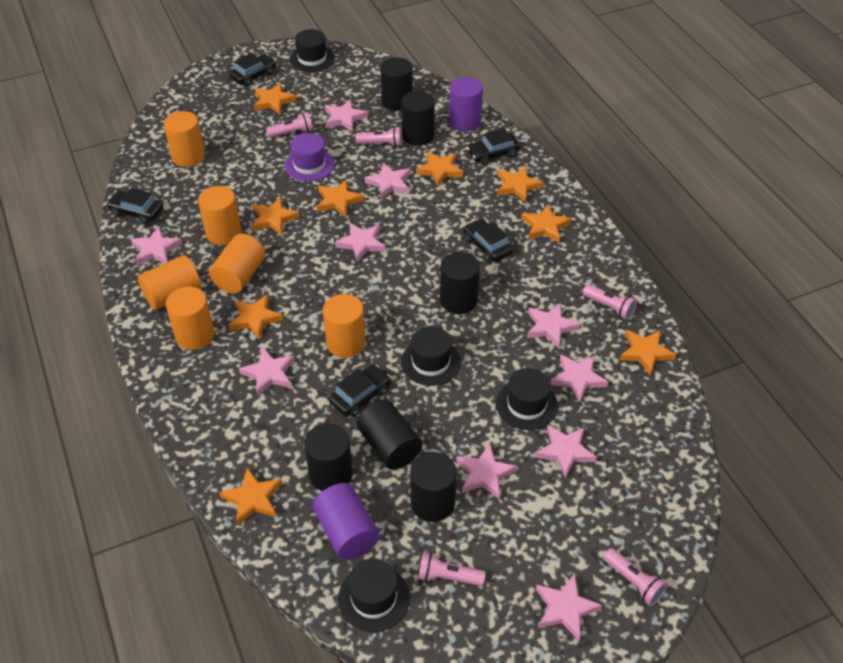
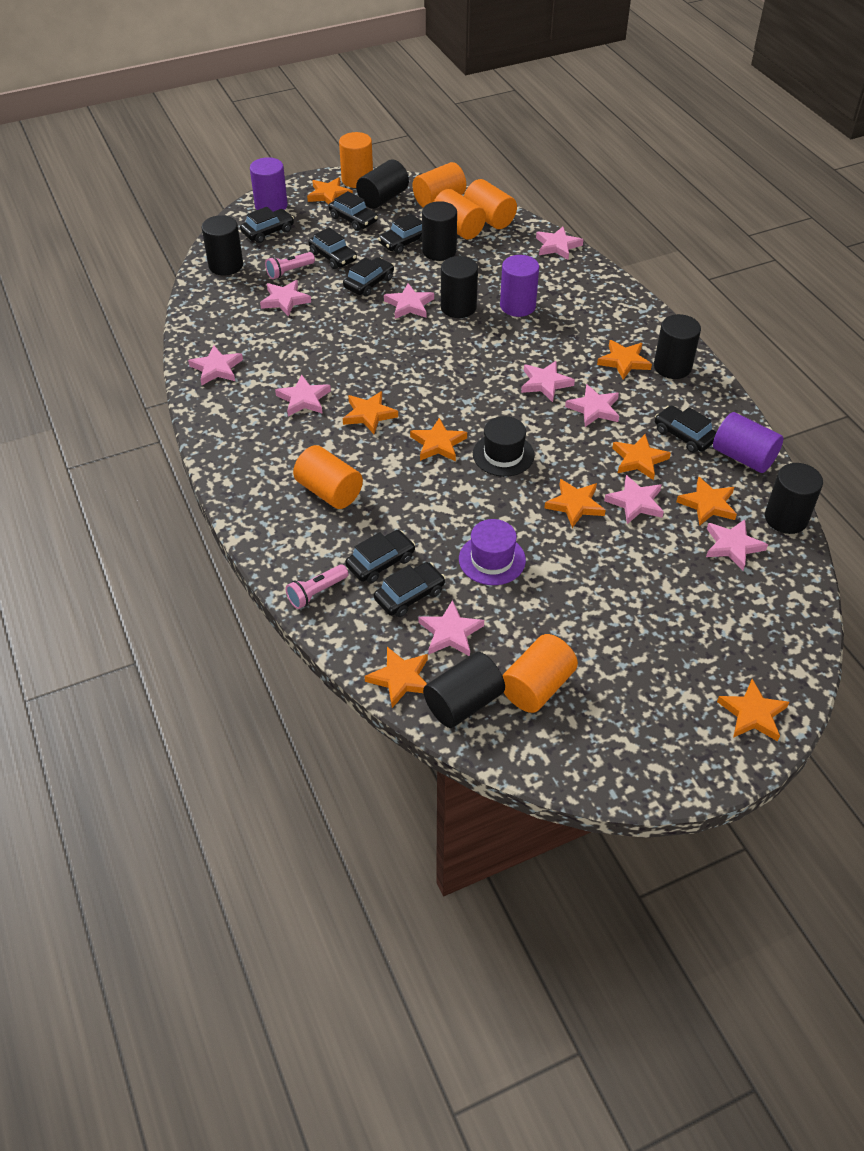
black car: 5 -> 8
black cylinder: 6 -> 7
black hat: 4 -> 1
pink flashlight: 5 -> 2
purple cylinder: 2 -> 3

